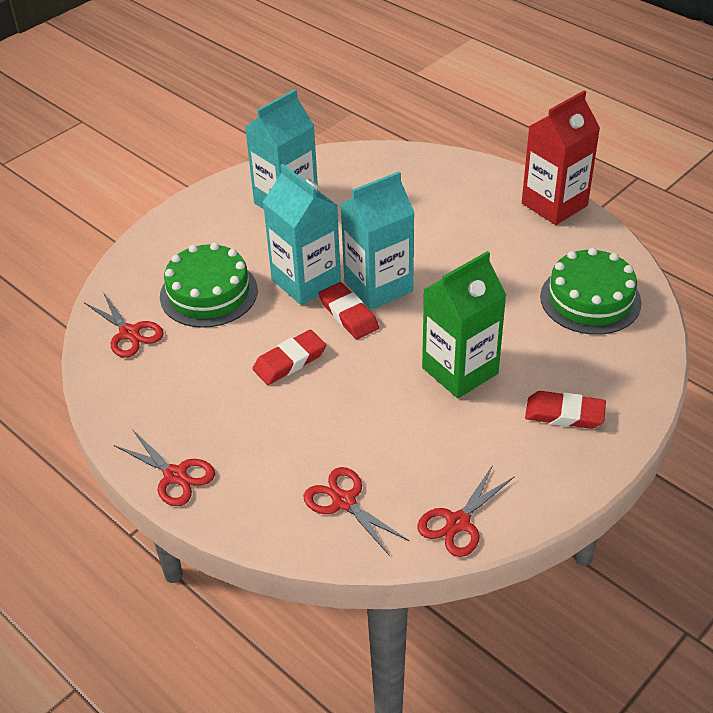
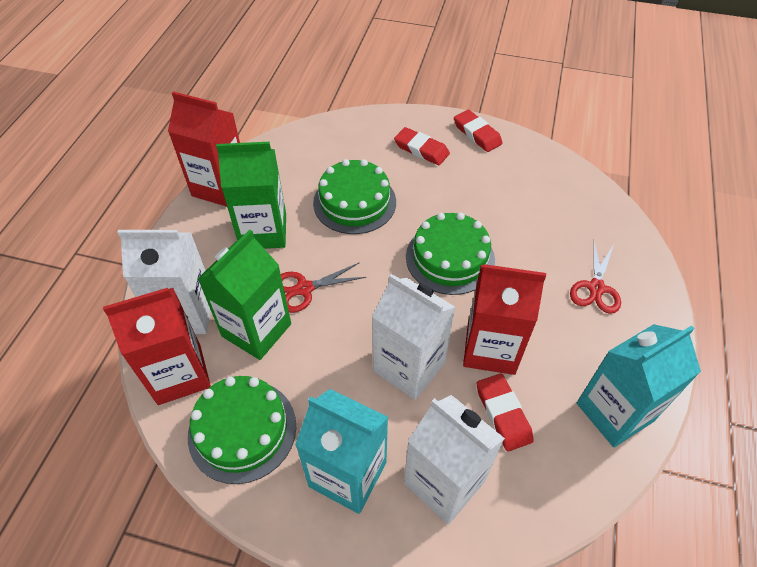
green cake: 2 -> 3
green carton: 1 -> 2
red carton: 1 -> 3
red scissors: 4 -> 2
turquoise carton: 3 -> 2
white carton: 0 -> 3

